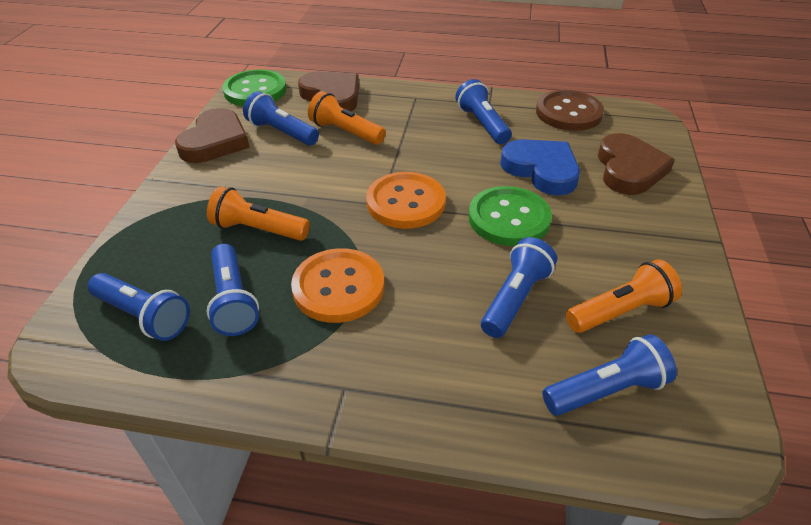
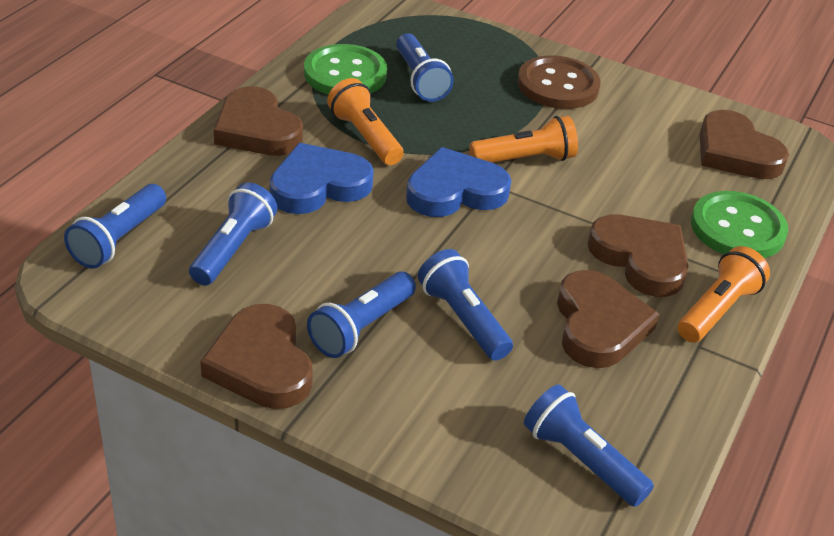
blue heart: 1 -> 2
brown heart: 3 -> 5
orange button: 2 -> 0

